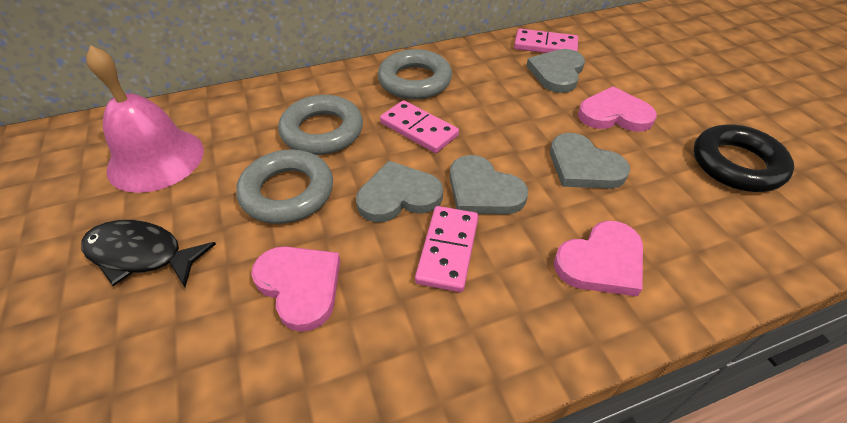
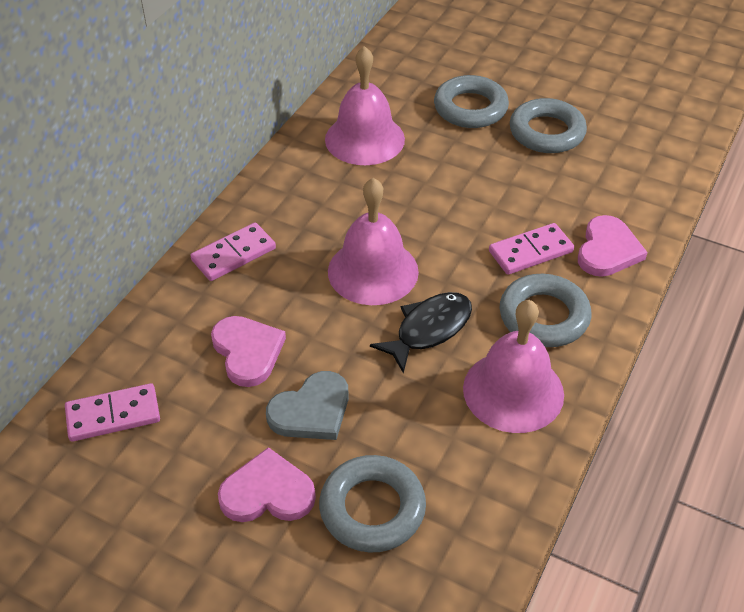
black ring: 1 -> 0
grey heart: 4 -> 1
grey ring: 3 -> 4
pink bell: 1 -> 3

